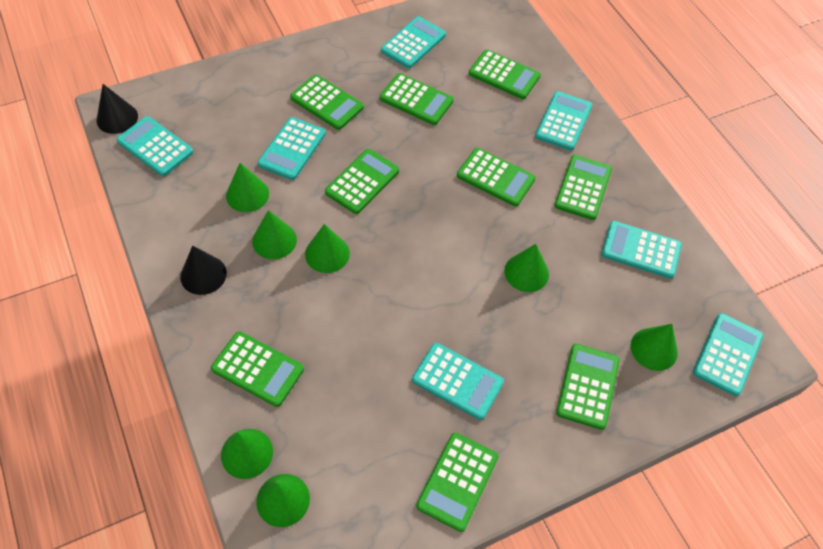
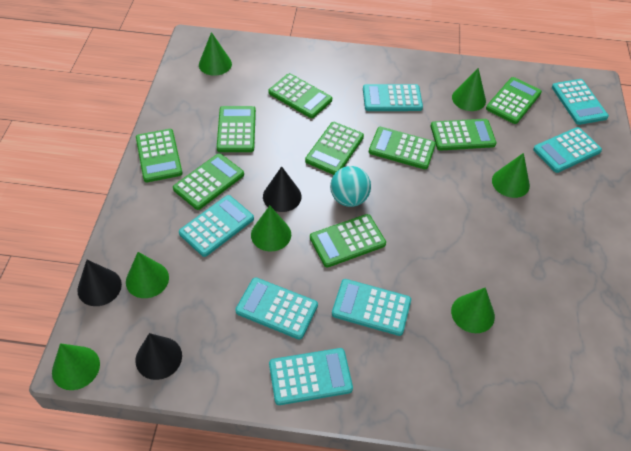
black cone: 2 -> 3
turquoise ball: 0 -> 1

